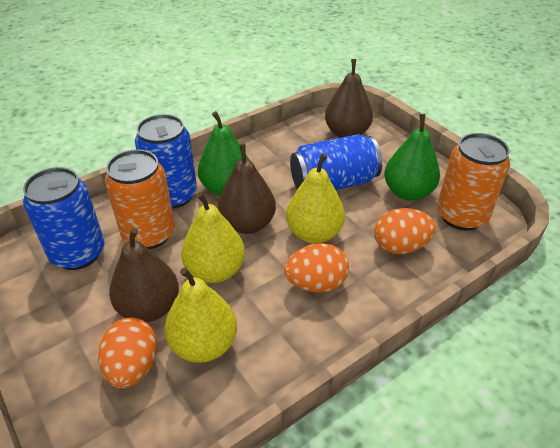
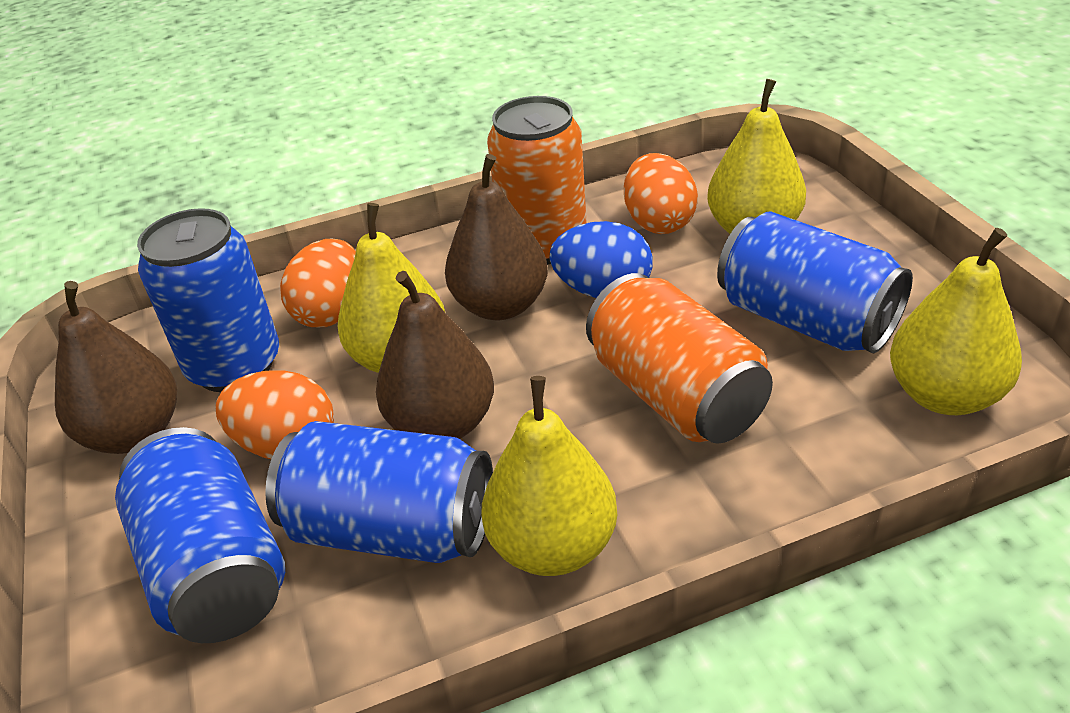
blue can: 3 -> 4
blue egg: 0 -> 1
green pear: 2 -> 0
yellow pear: 3 -> 4

